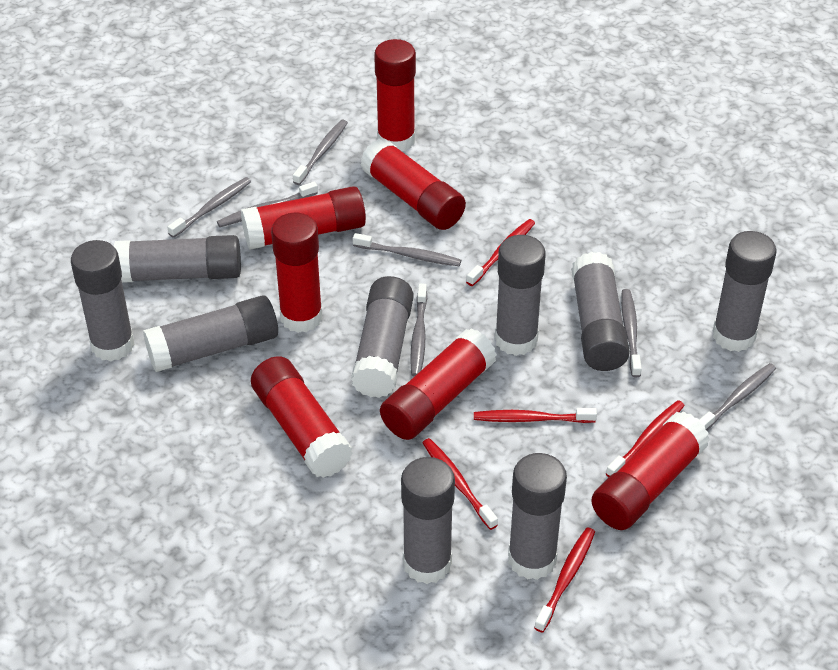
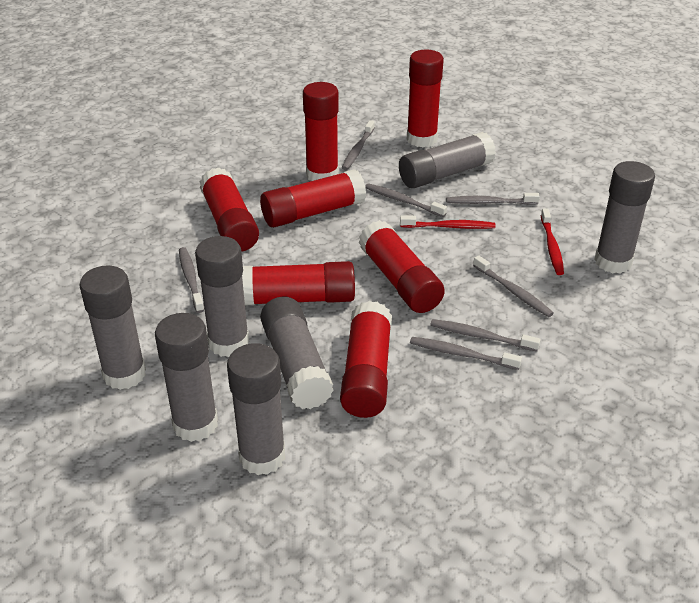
grey glue stick: 9 -> 7
red toothbrush: 5 -> 2

